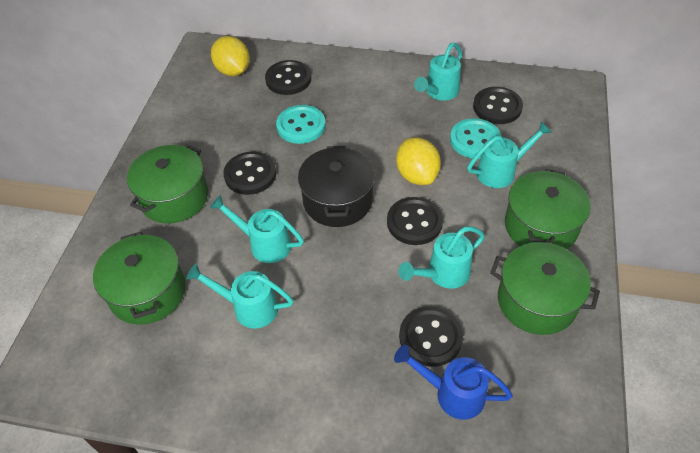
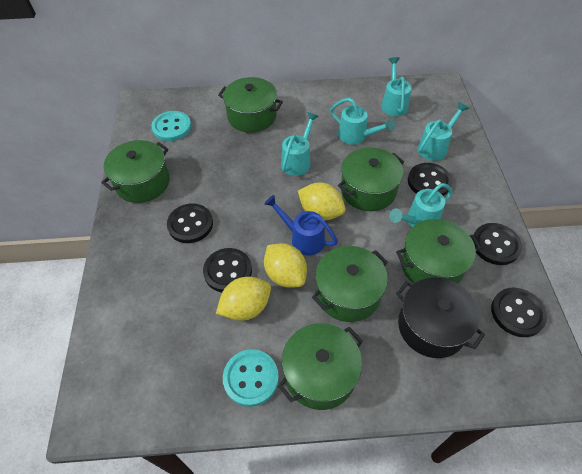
green pot: 4 -> 6
yellow lemon: 2 -> 3

